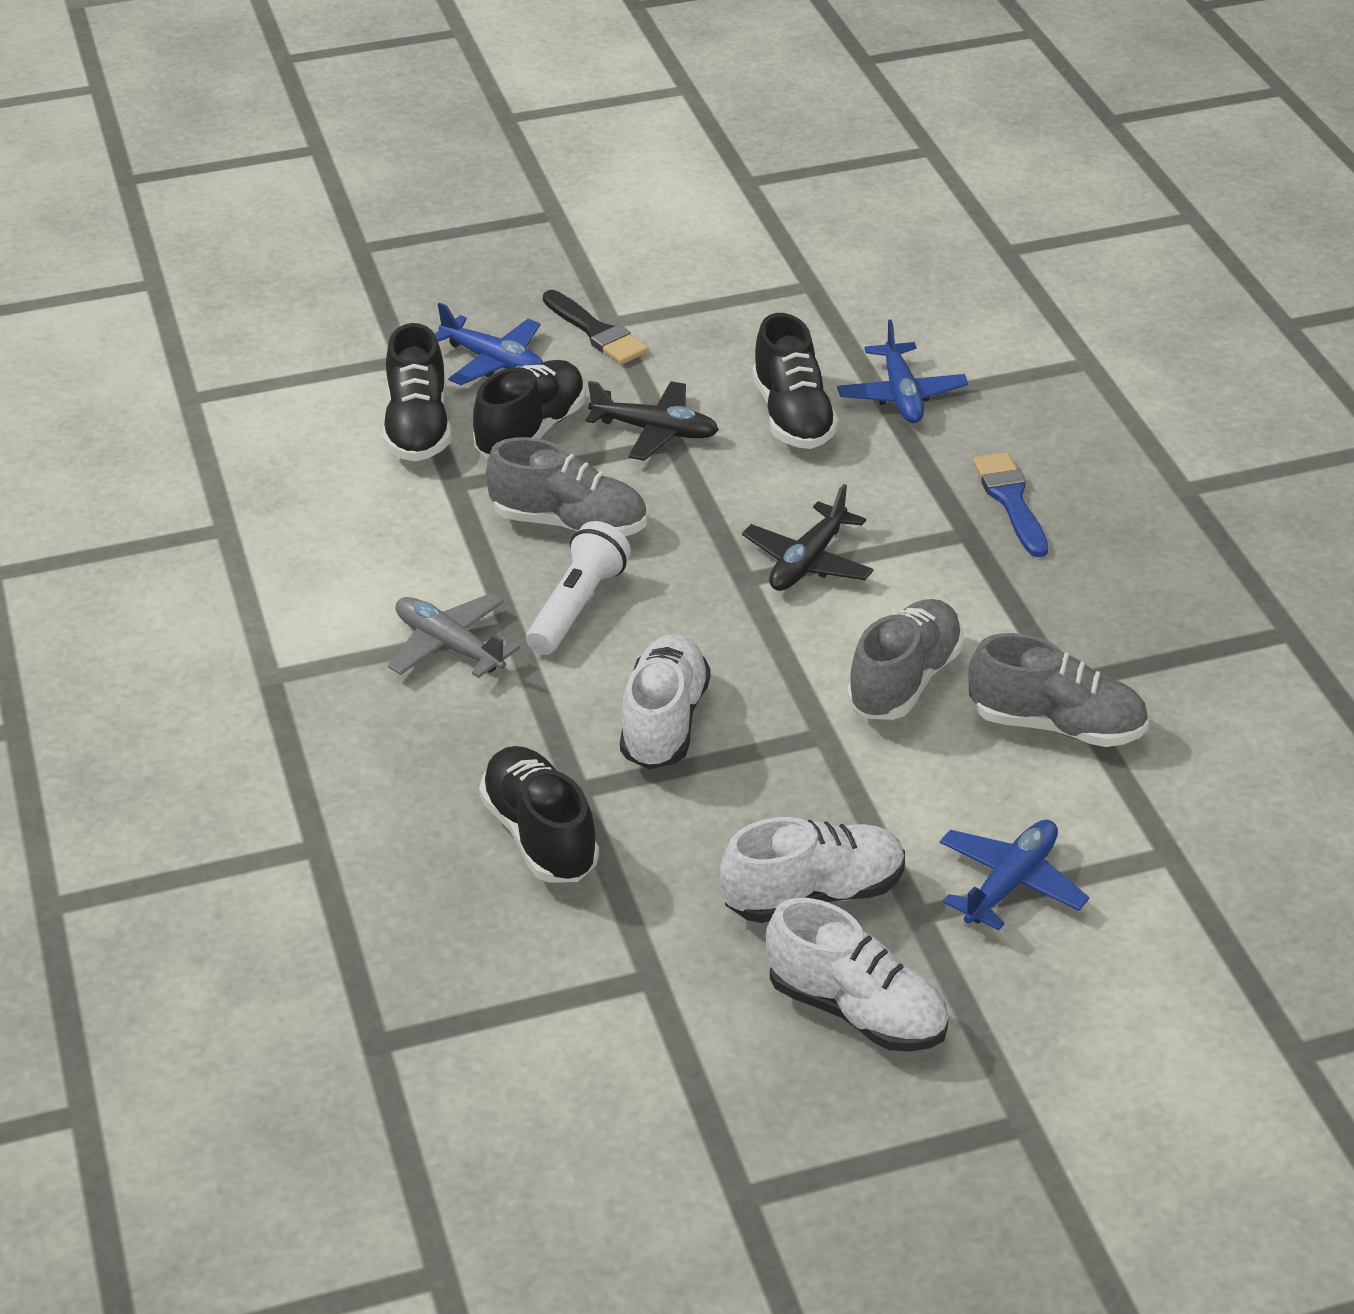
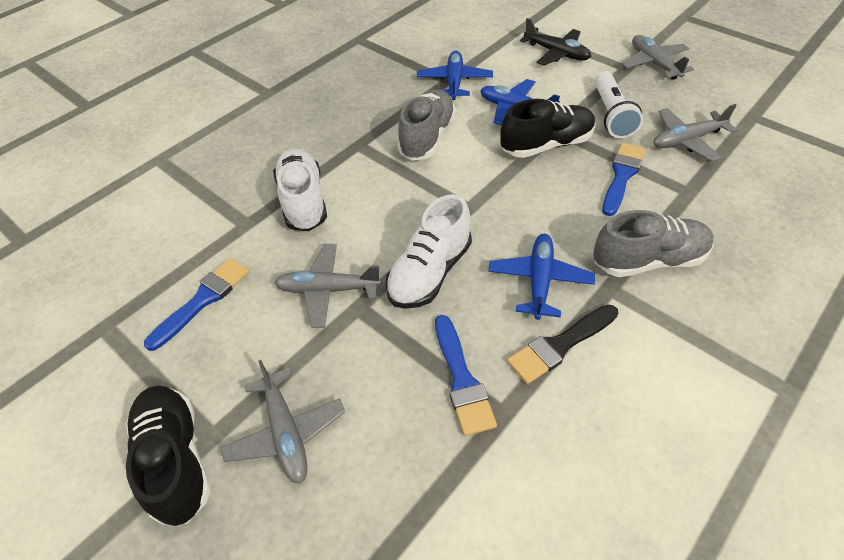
black plane: 2 -> 1
black shoe: 4 -> 2
blue brush: 1 -> 3
grey plane: 1 -> 4
grey shoe: 3 -> 2
white shoe: 3 -> 2

